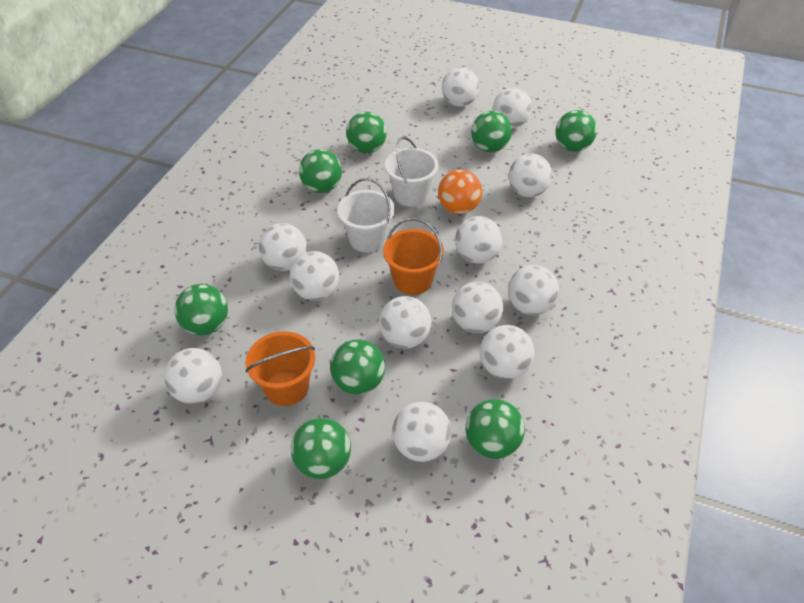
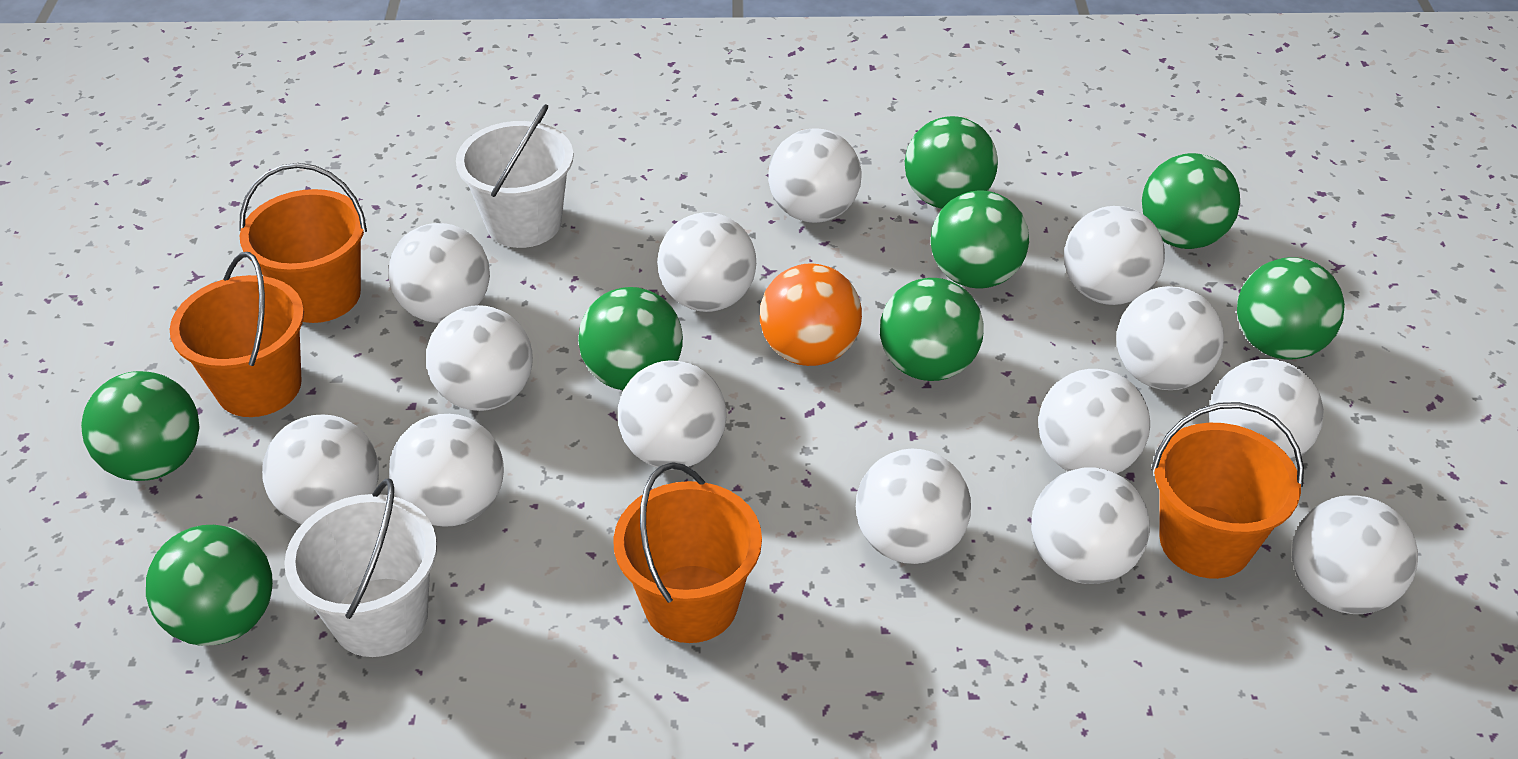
orange bucket: 2 -> 4
white ball: 12 -> 14

